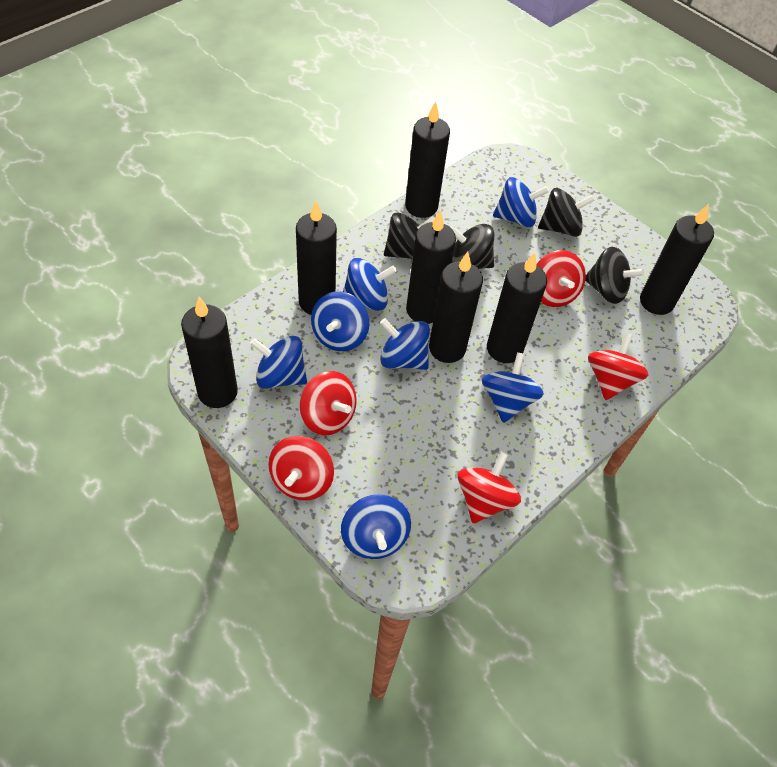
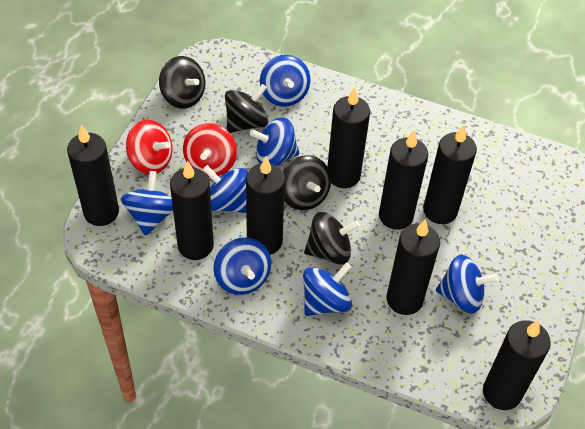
black candle: 7 -> 8
red spinning top: 5 -> 2

